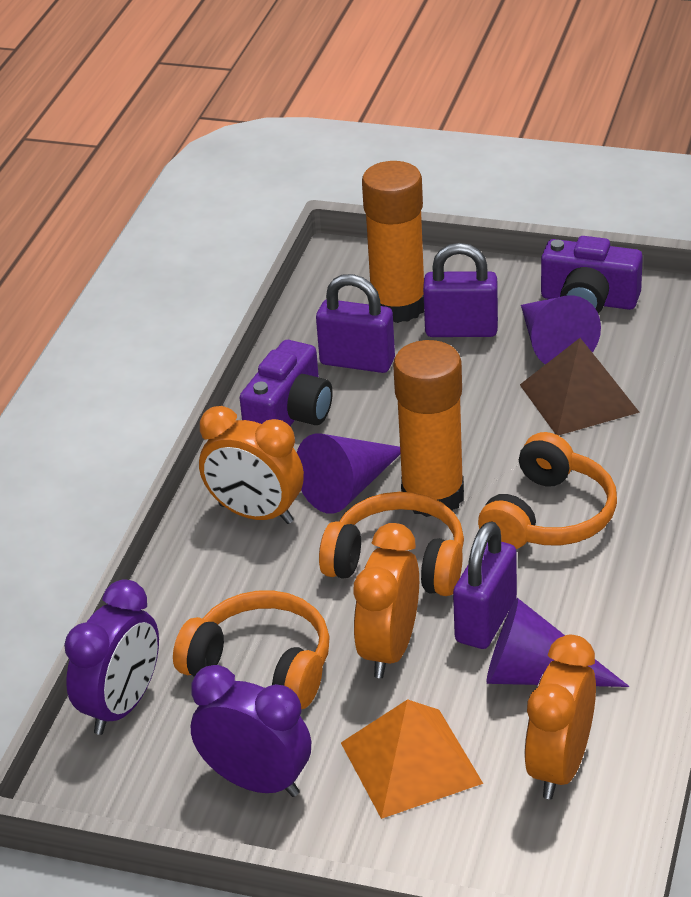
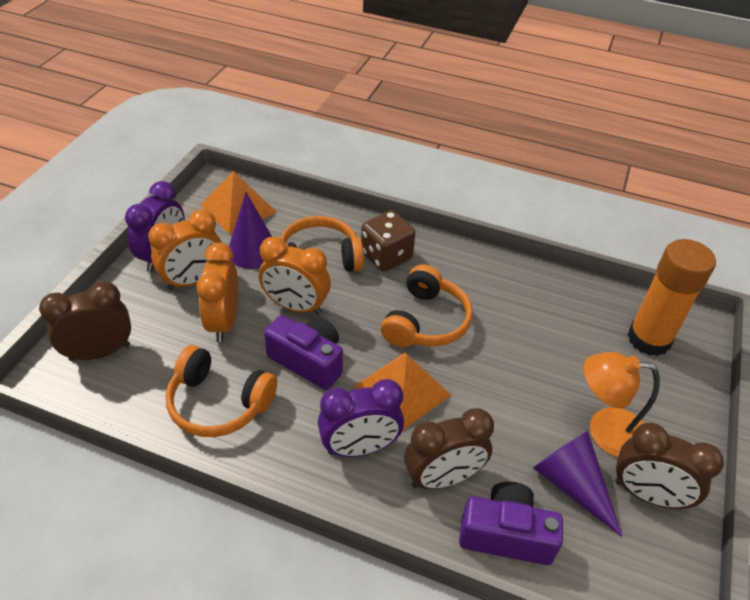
brown clock: 0 -> 3
brown dice: 0 -> 1
brown pyramid: 1 -> 0
orange glue stick: 2 -> 1
orange lamp: 0 -> 1
orange pyramid: 1 -> 2
purple cone: 3 -> 2
purple padlock: 3 -> 0

